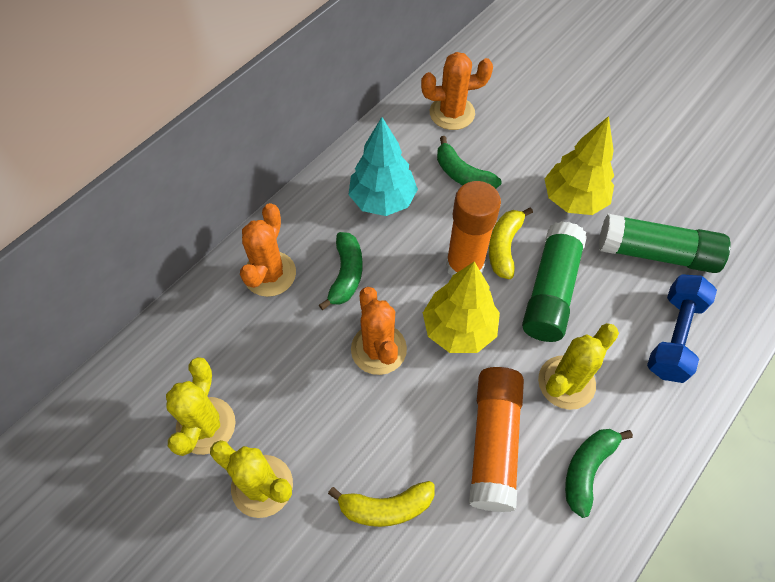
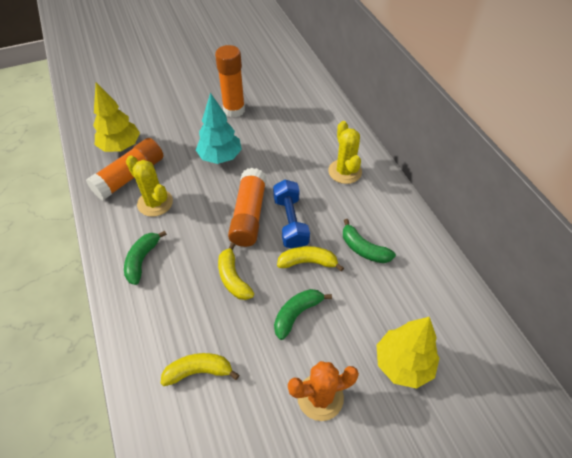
green glue stick: 2 -> 0
orange cactus: 3 -> 1
orange glue stick: 2 -> 3
yellow banana: 2 -> 3
yellow cactus: 3 -> 2

